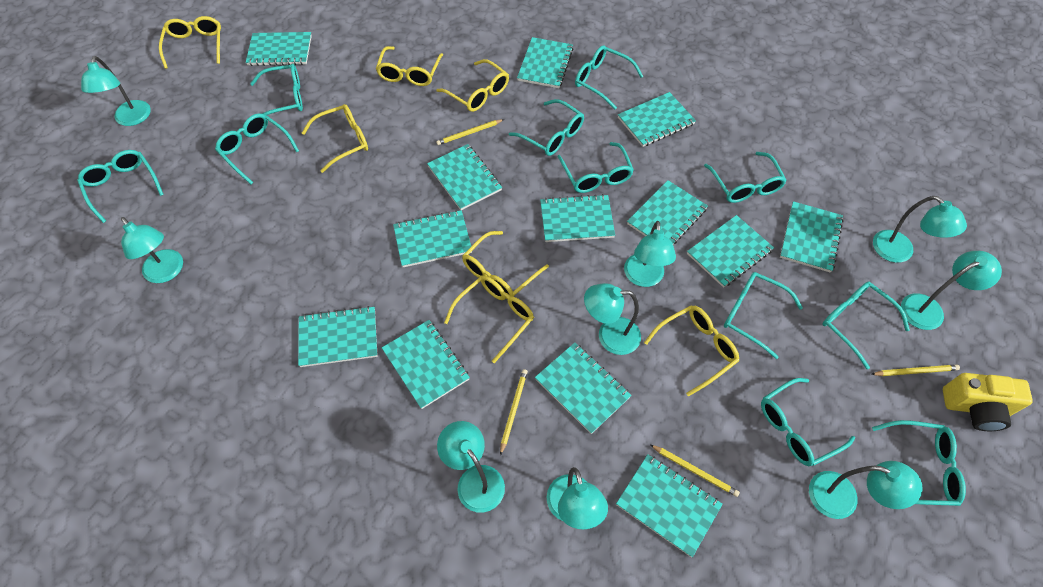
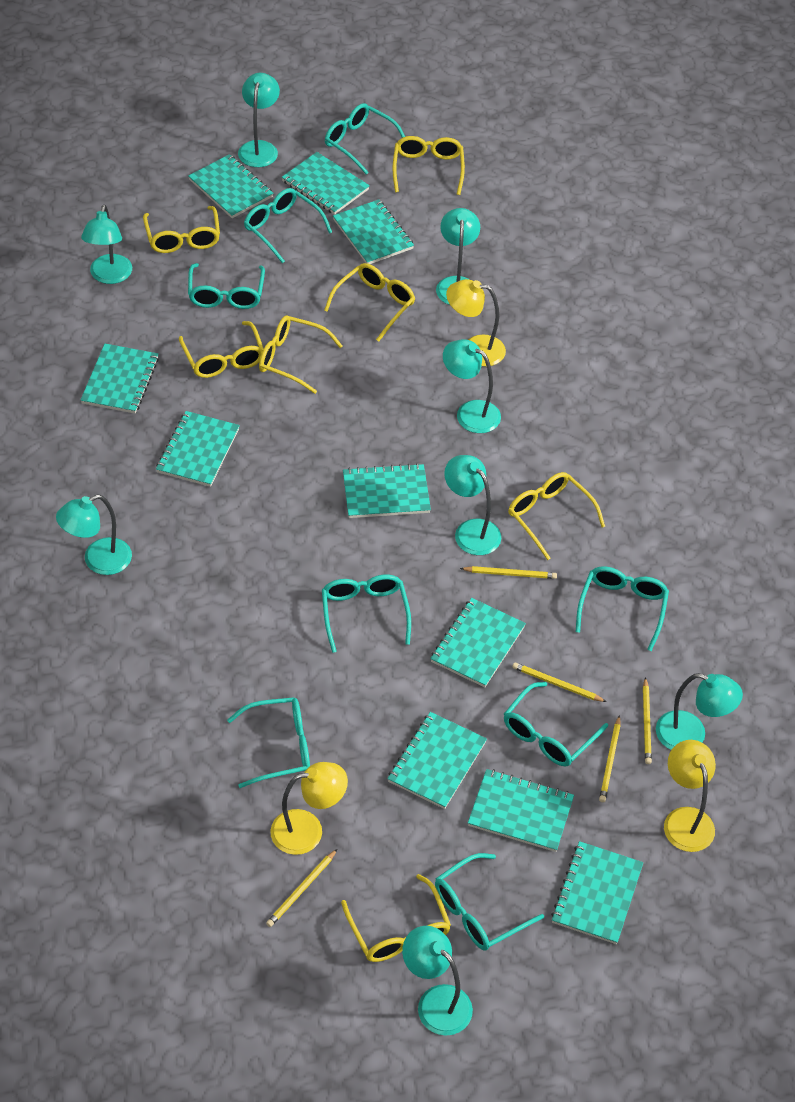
turquoise glasses: 11 -> 8
turquoise lamp: 9 -> 8
turquoise notebook: 13 -> 10
yellow camera: 1 -> 0
yellow lamp: 0 -> 3
yellow pencil: 4 -> 5

